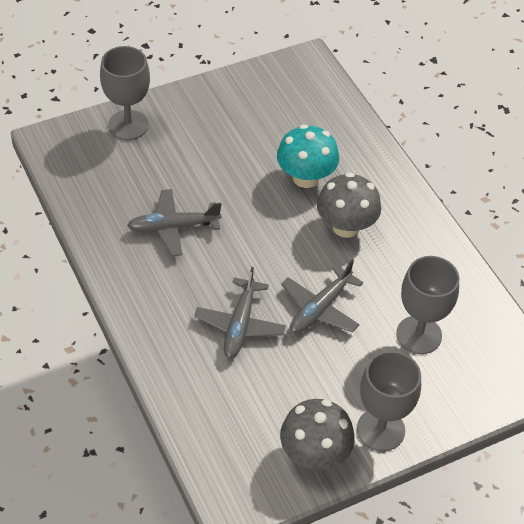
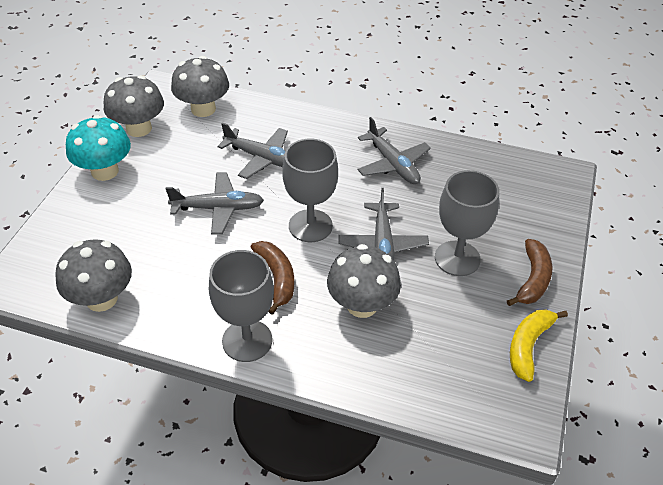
brown banana: 0 -> 2
grey mushroom: 2 -> 4
grey plane: 3 -> 4
yellow banana: 0 -> 1

